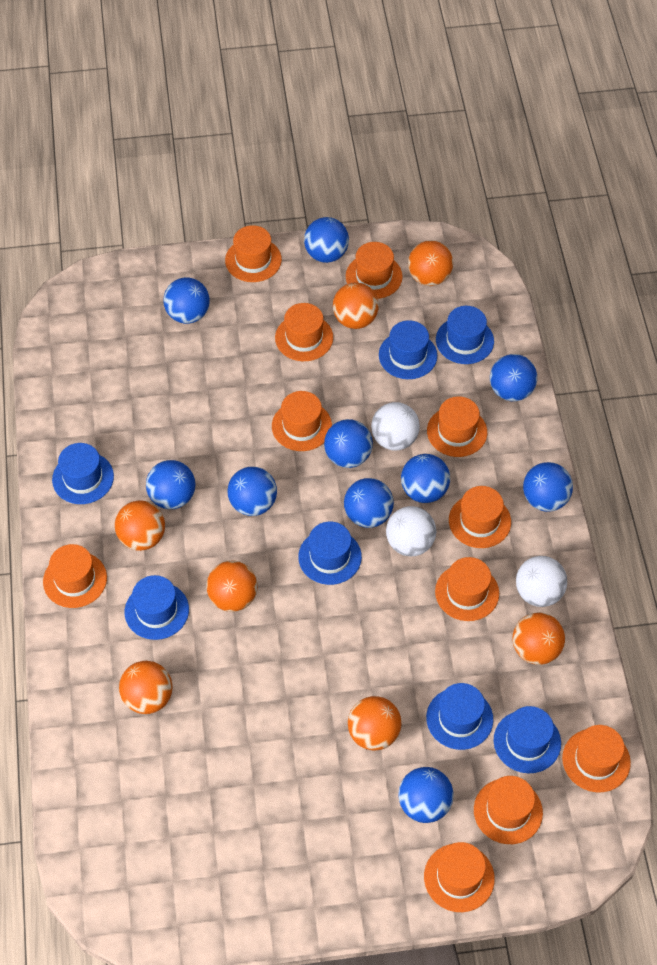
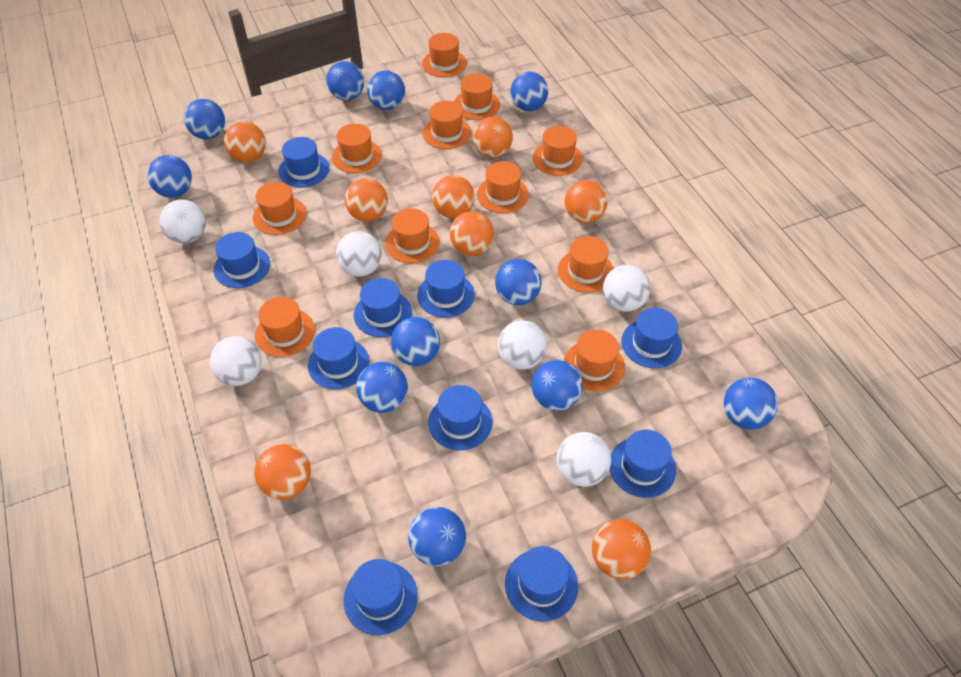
blue ball: 10 -> 11
blue hat: 7 -> 10
orange ball: 7 -> 8
white ball: 3 -> 6

